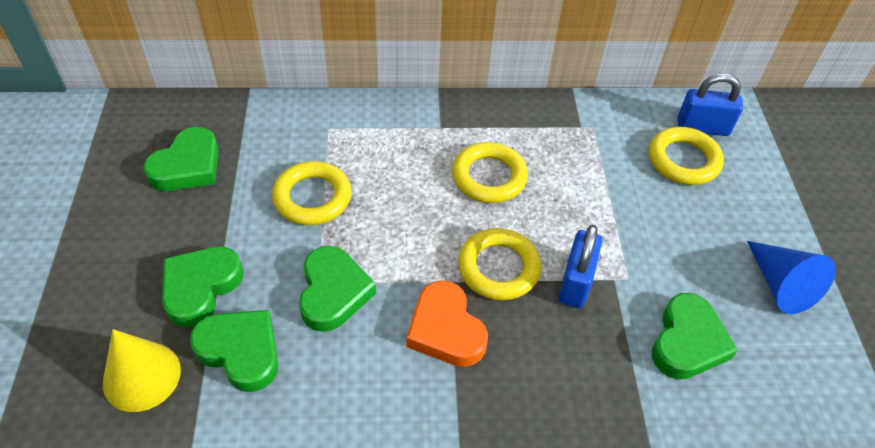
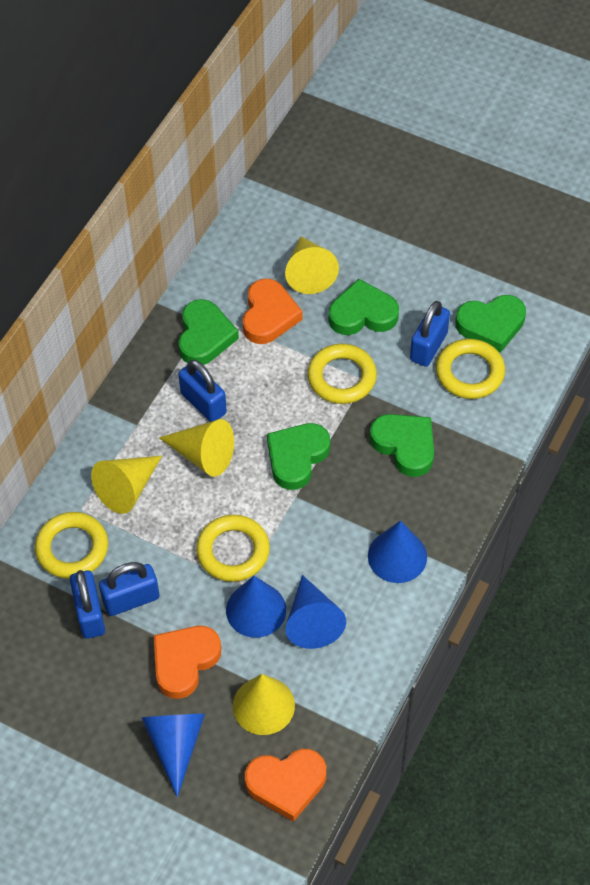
blue cone: 1 -> 4
blue padlock: 2 -> 4
orange heart: 1 -> 3
yellow cone: 1 -> 4

